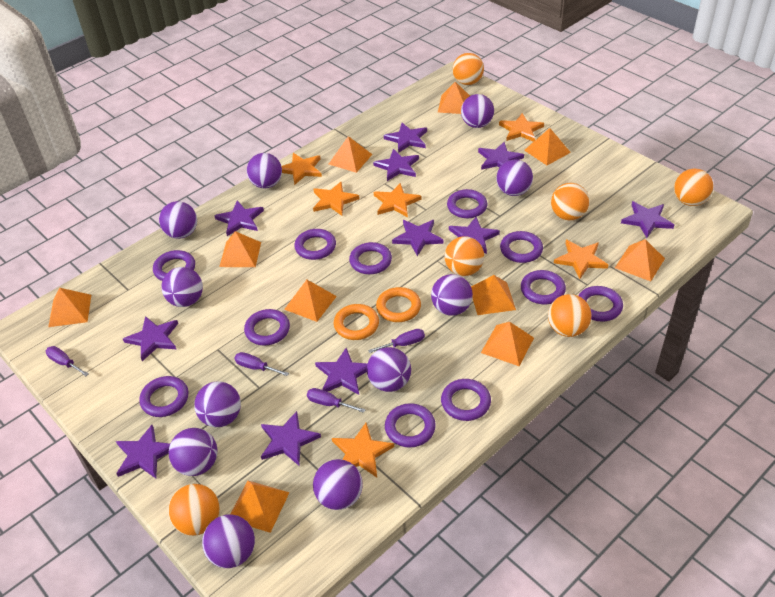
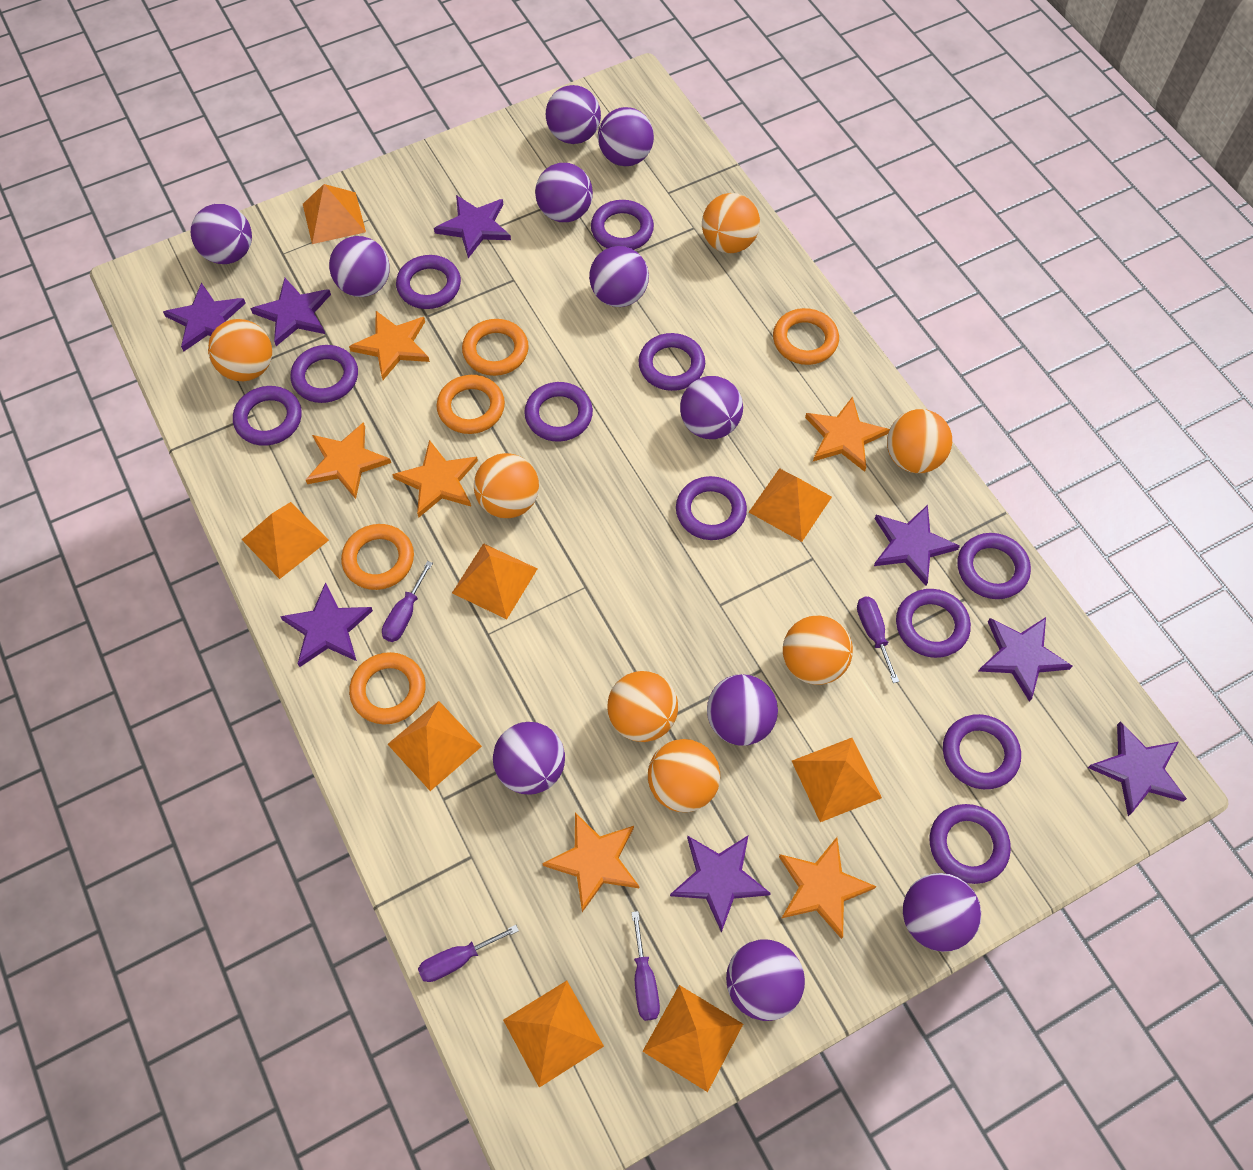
orange ball: 6 -> 7
orange pyramid: 10 -> 8
orange ring: 2 -> 5
purple star: 11 -> 8

